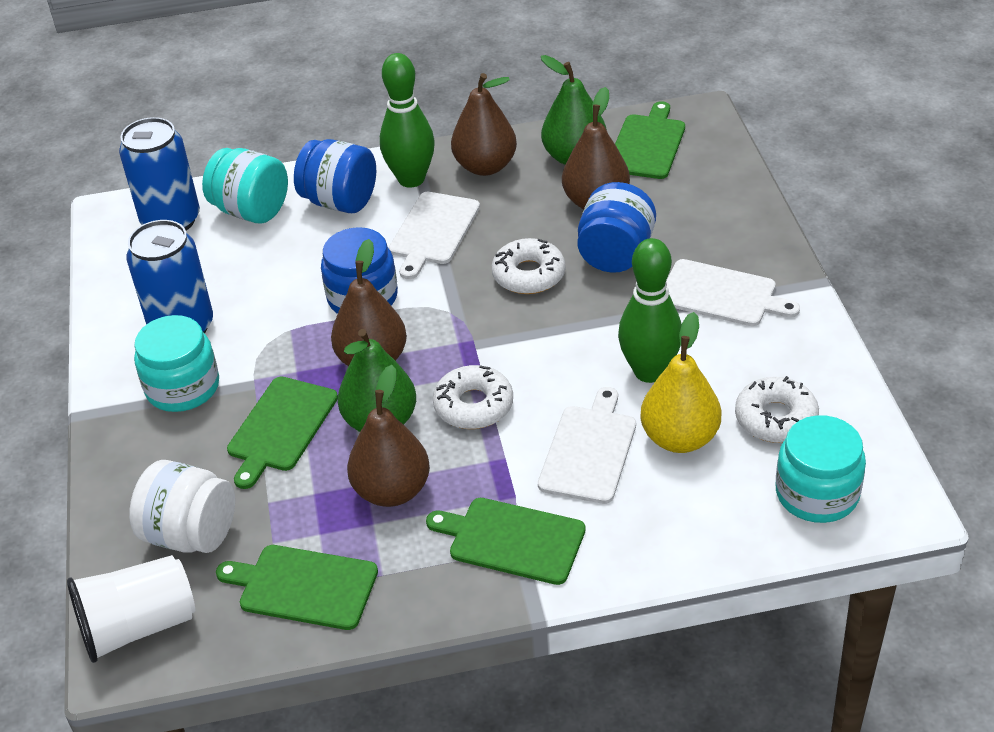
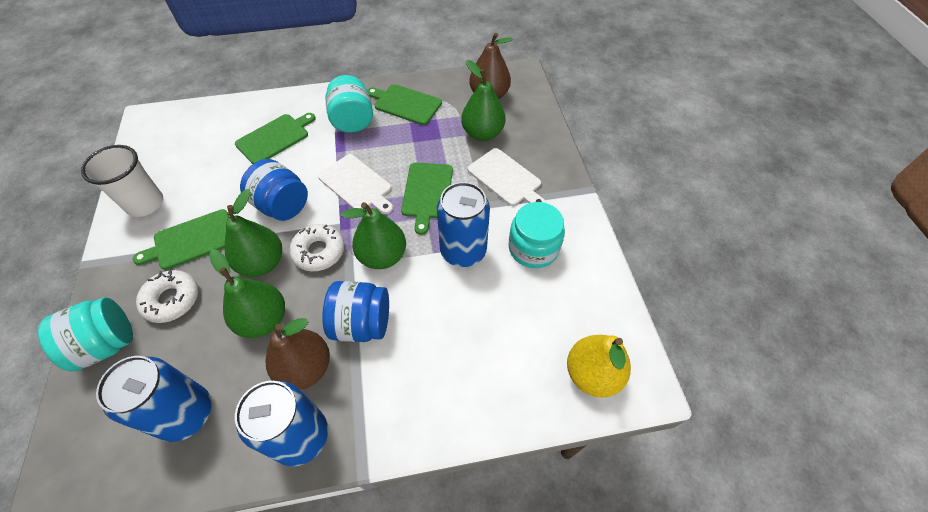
blue can: 2 -> 3
blue jar: 3 -> 2
brown pear: 4 -> 2
green bowling pin: 2 -> 0
green pear: 2 -> 4
white cutting board: 3 -> 2
white donut: 3 -> 2
white jar: 1 -> 0

